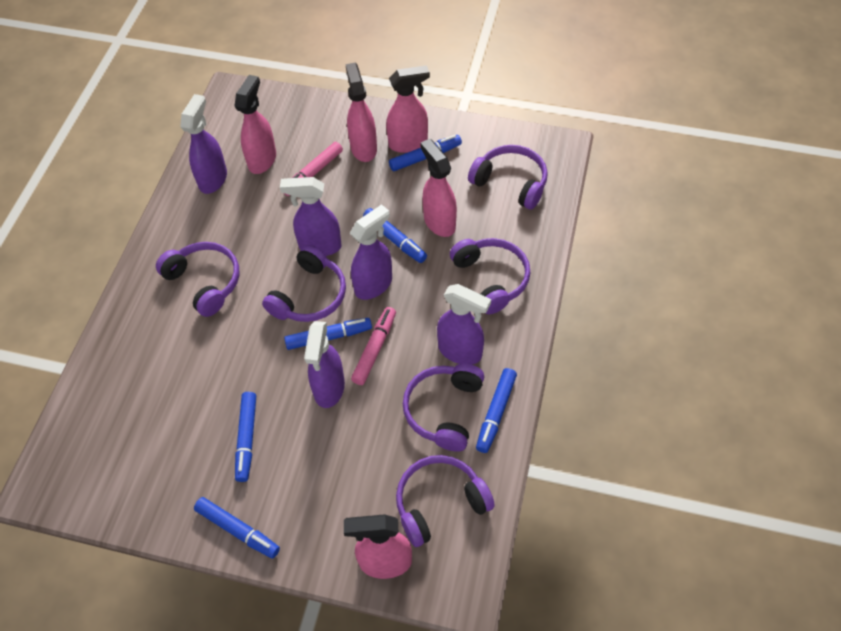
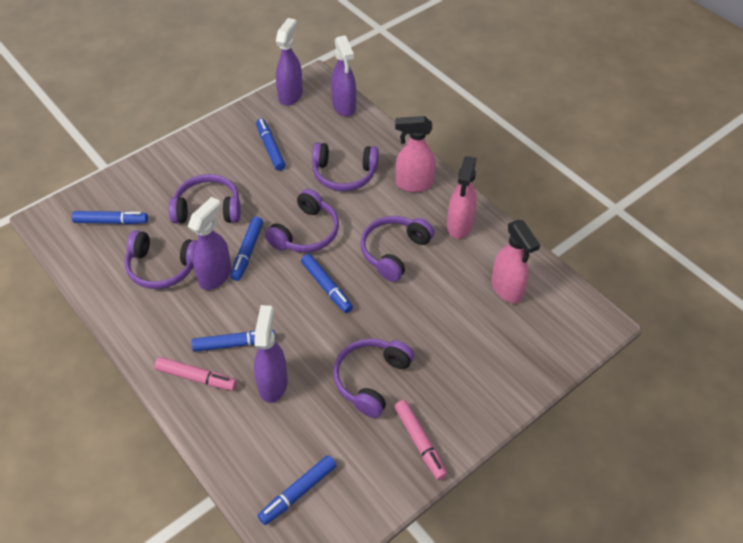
pink spray bottle: 5 -> 3
purple spray bottle: 5 -> 4

